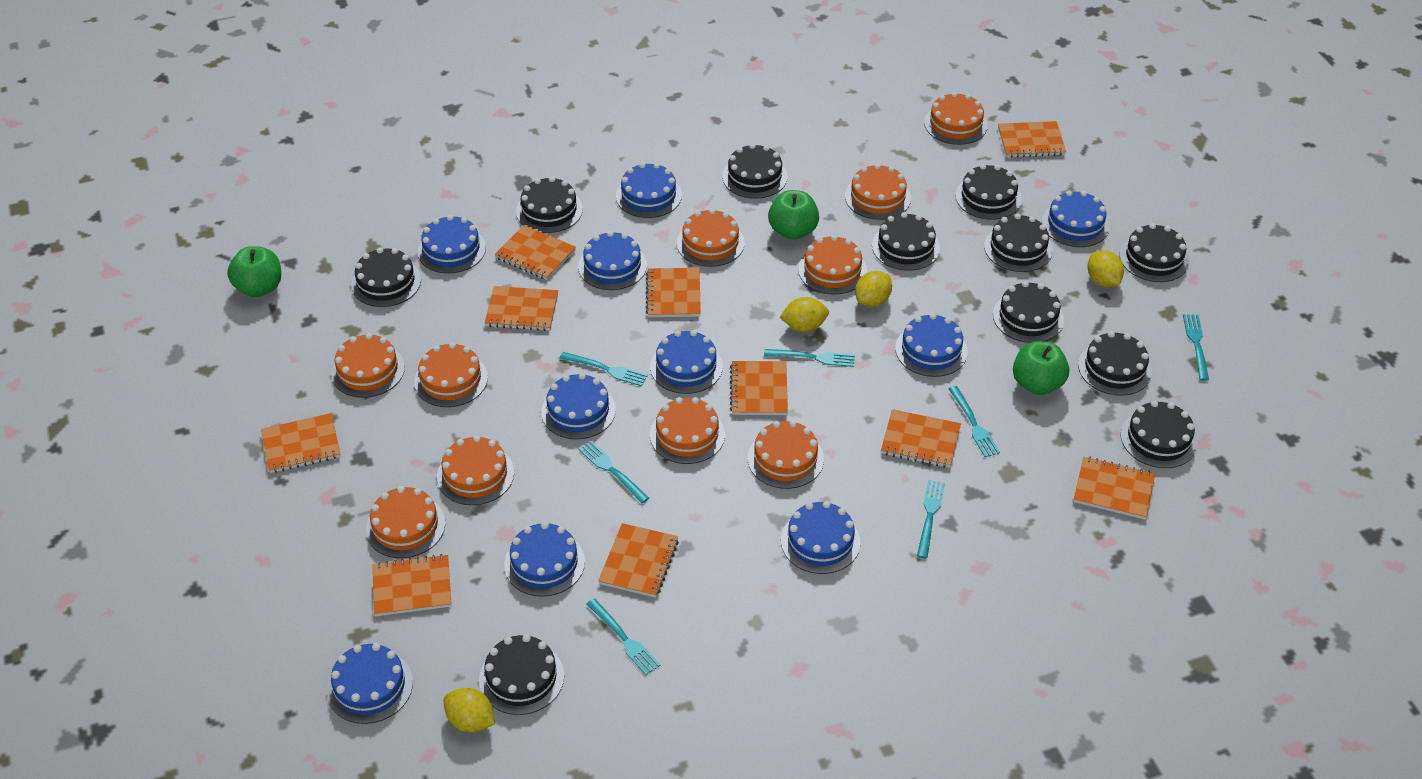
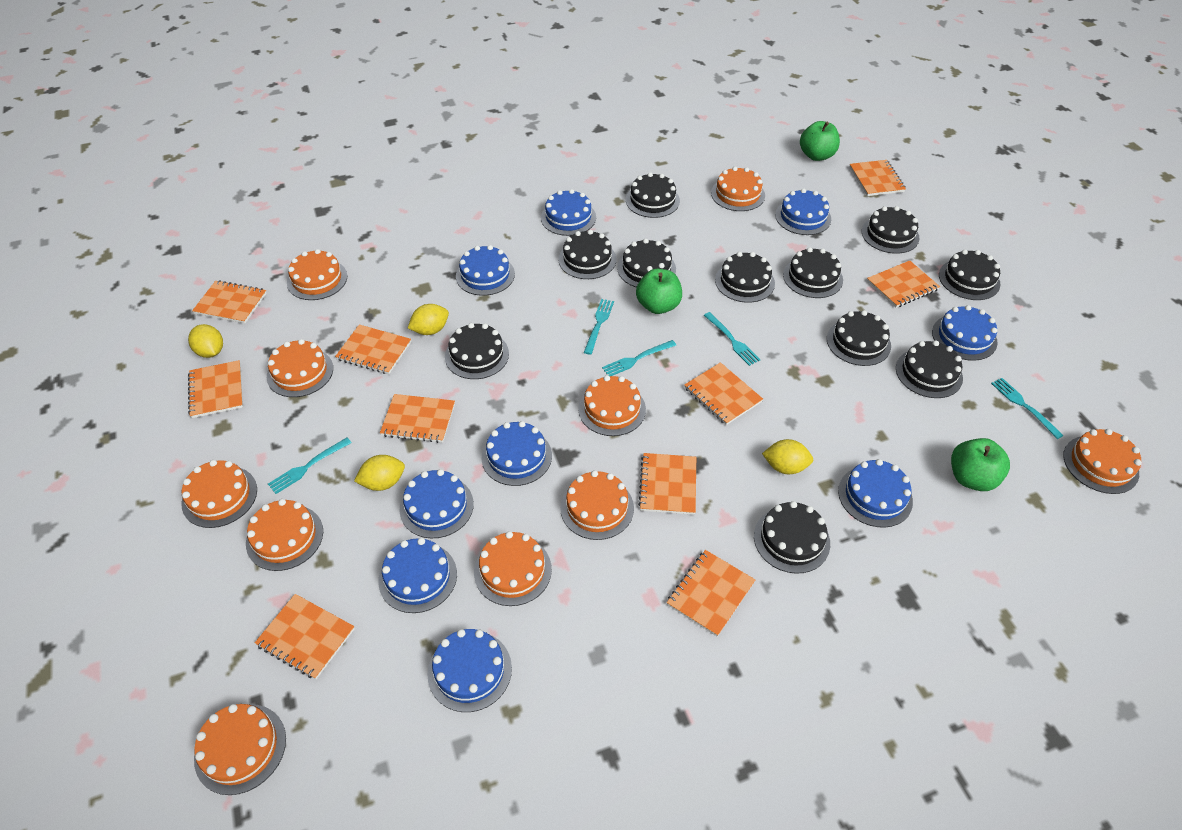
blue cake: 10 -> 9
turquoise fork: 7 -> 5

